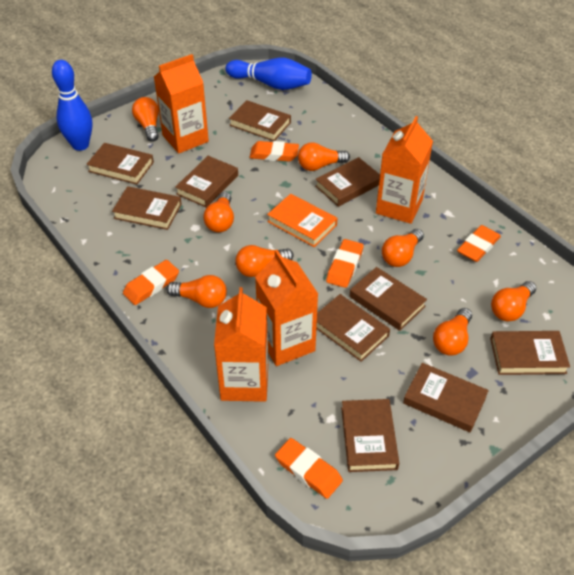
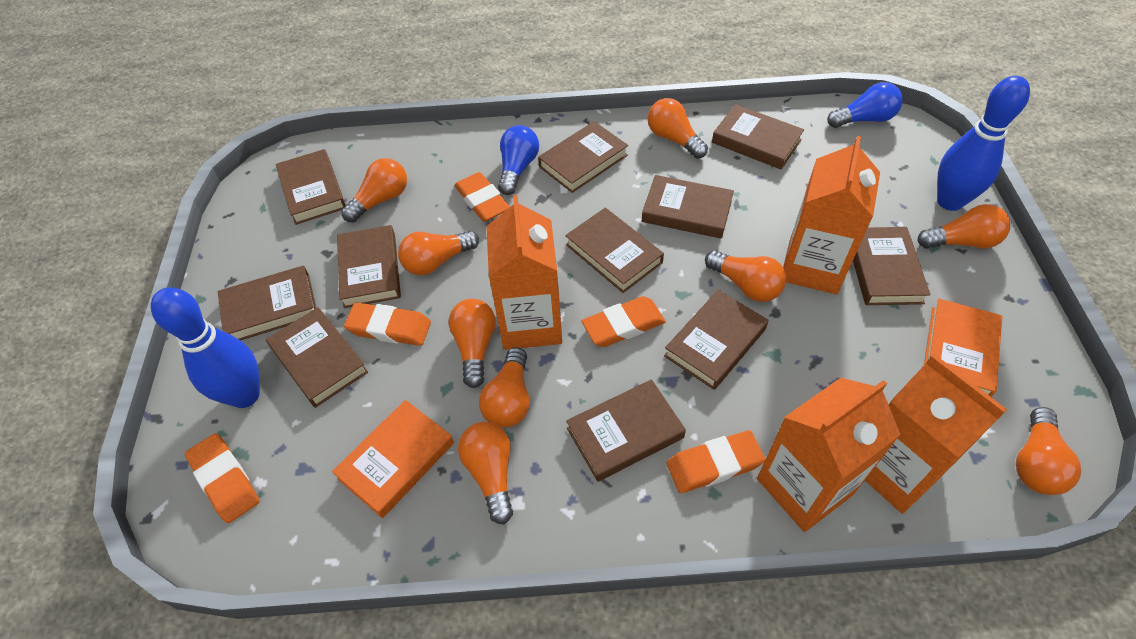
blue light bulb: 0 -> 2
brown book: 10 -> 11
orange book: 1 -> 2
orange light bulb: 8 -> 9

